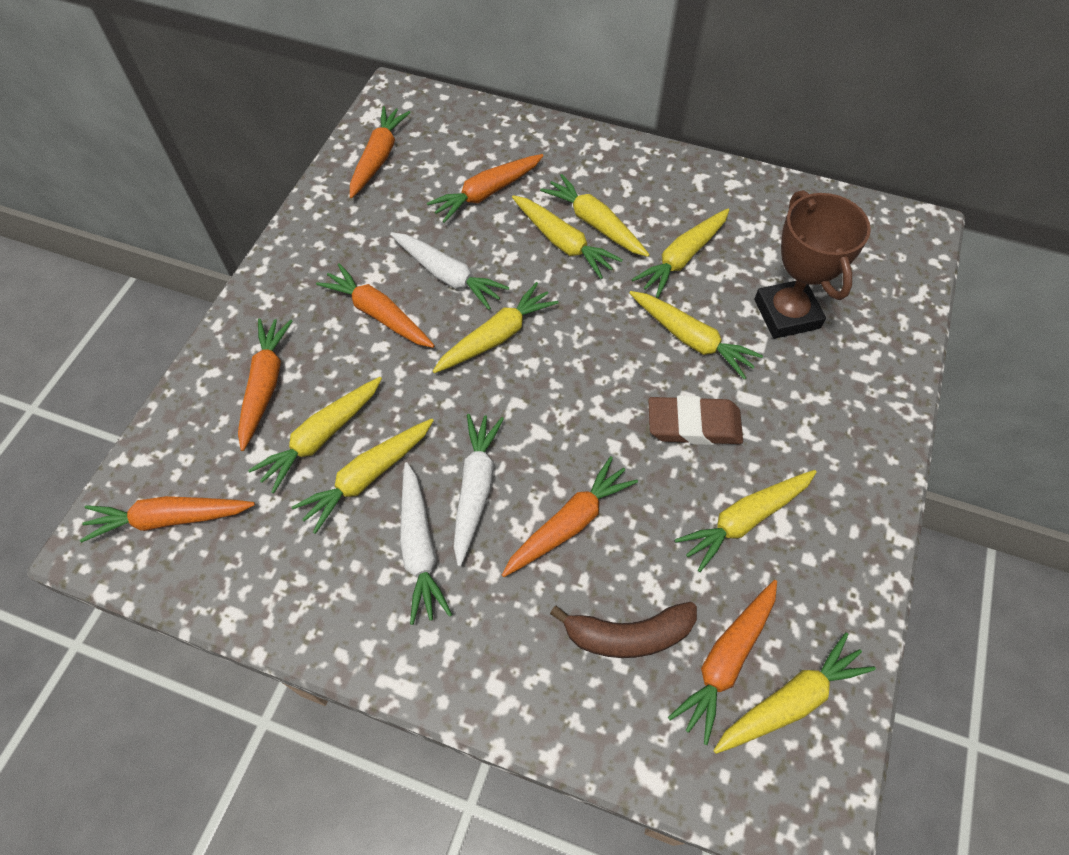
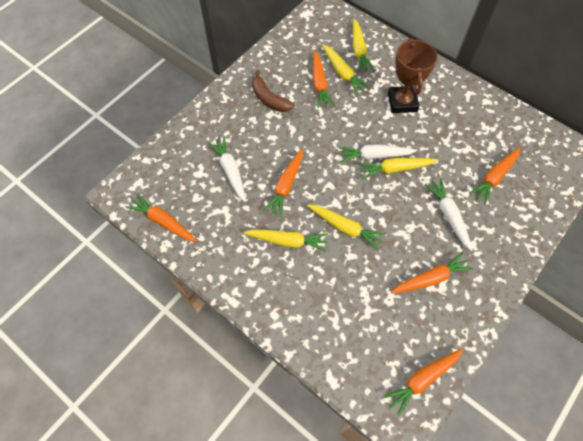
brown eraser: 1 -> 0
orange carrot: 7 -> 6
yellow carrot: 9 -> 5

